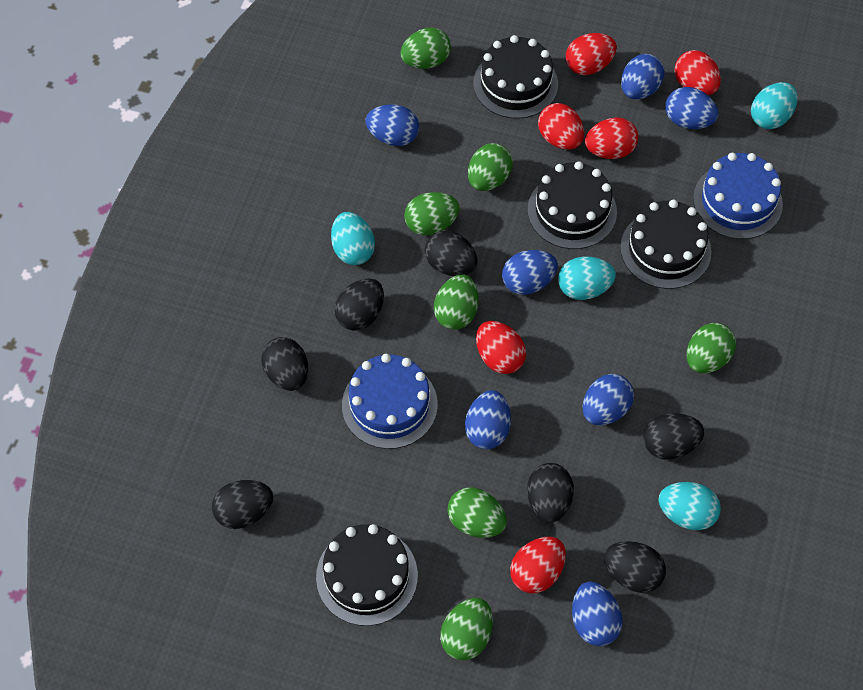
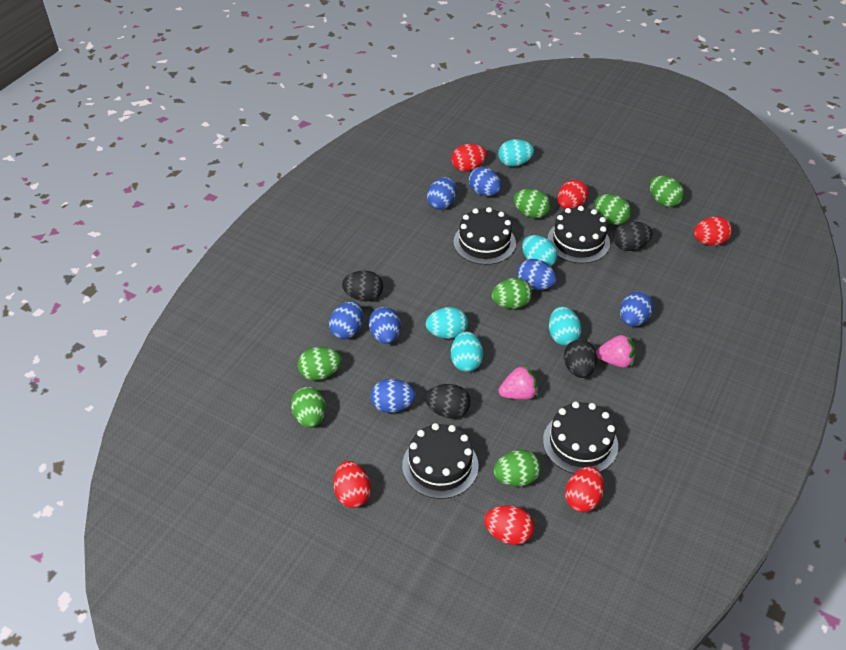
black egg: 7 -> 4
blue cake: 2 -> 0
pink strawberry: 0 -> 2
turquoise egg: 4 -> 5

